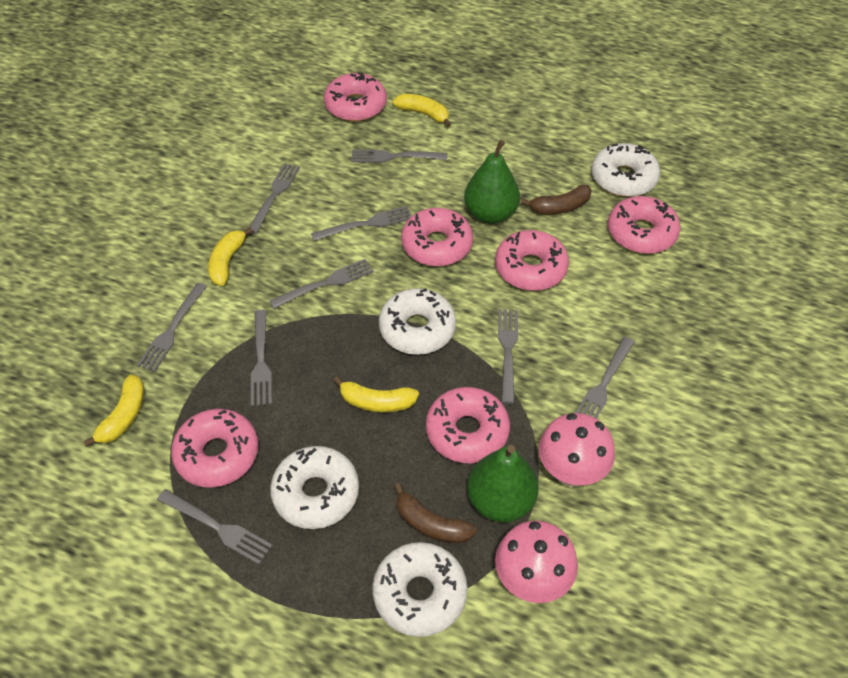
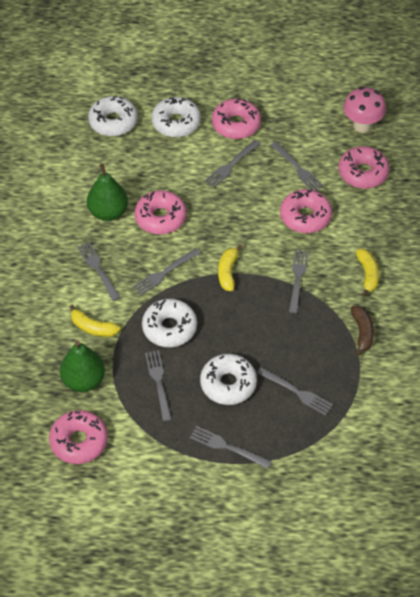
brown banana: 2 -> 1
grey fork: 9 -> 8
pink donut: 6 -> 5
pink mushroom: 2 -> 1
yellow banana: 4 -> 3

